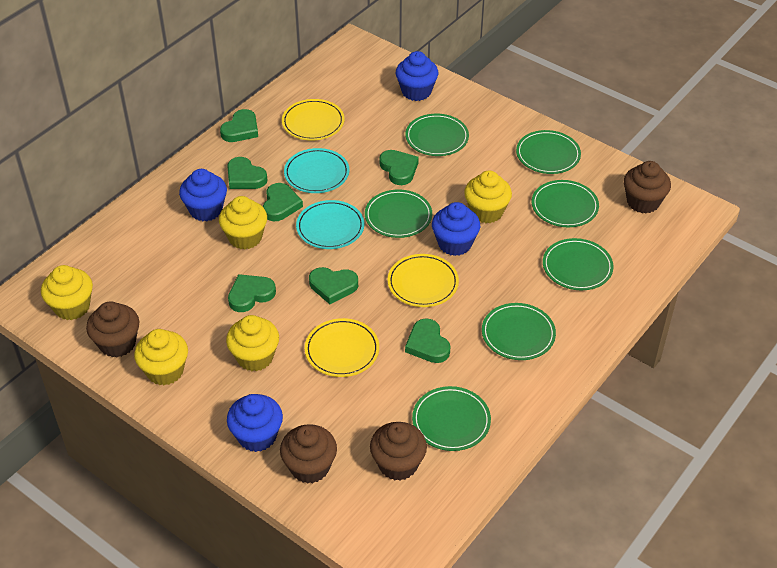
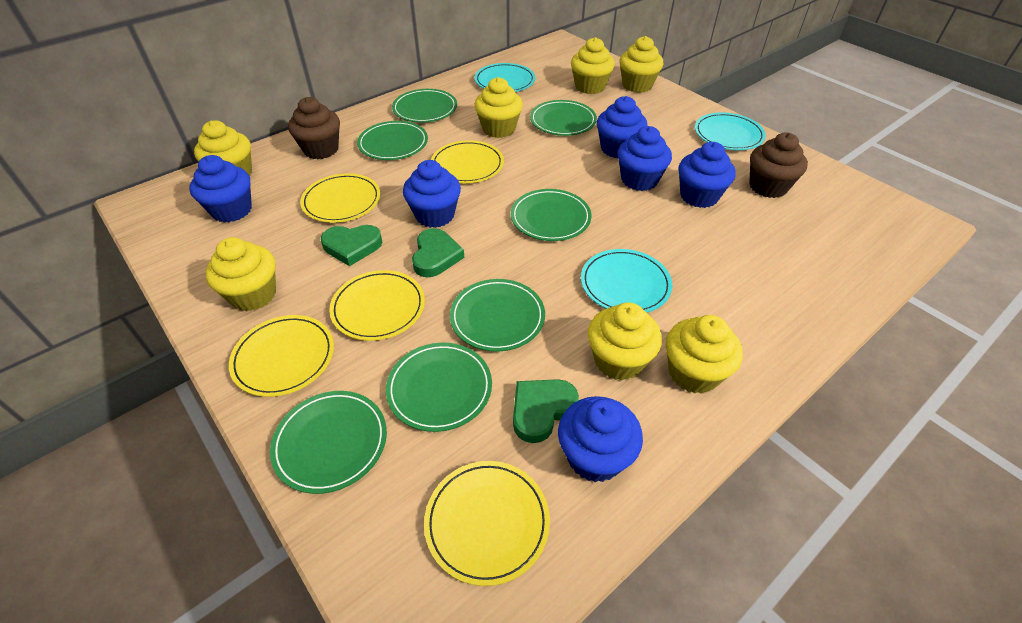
blue cupcake: 4 -> 6
brown cupcake: 4 -> 2
green heart: 7 -> 3
turquoise plate: 2 -> 3
yellow cupcake: 5 -> 7
yellow plate: 3 -> 5

